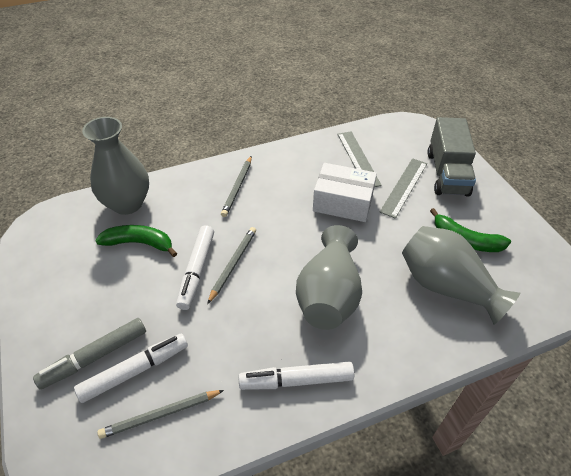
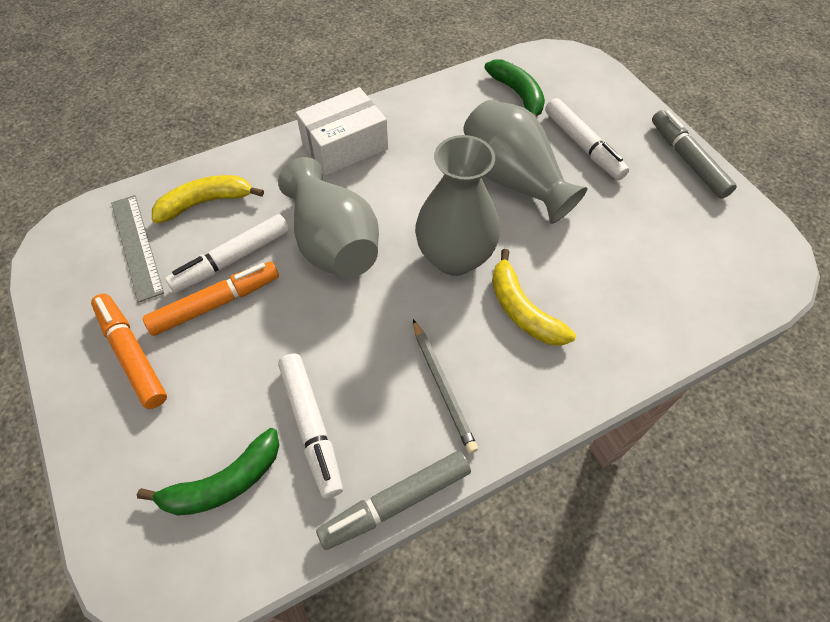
grey marker: 1 -> 2
grey pencil: 3 -> 1
grey ruler: 2 -> 1
grey truck: 1 -> 0
orange marker: 0 -> 2
yellow banana: 0 -> 2

